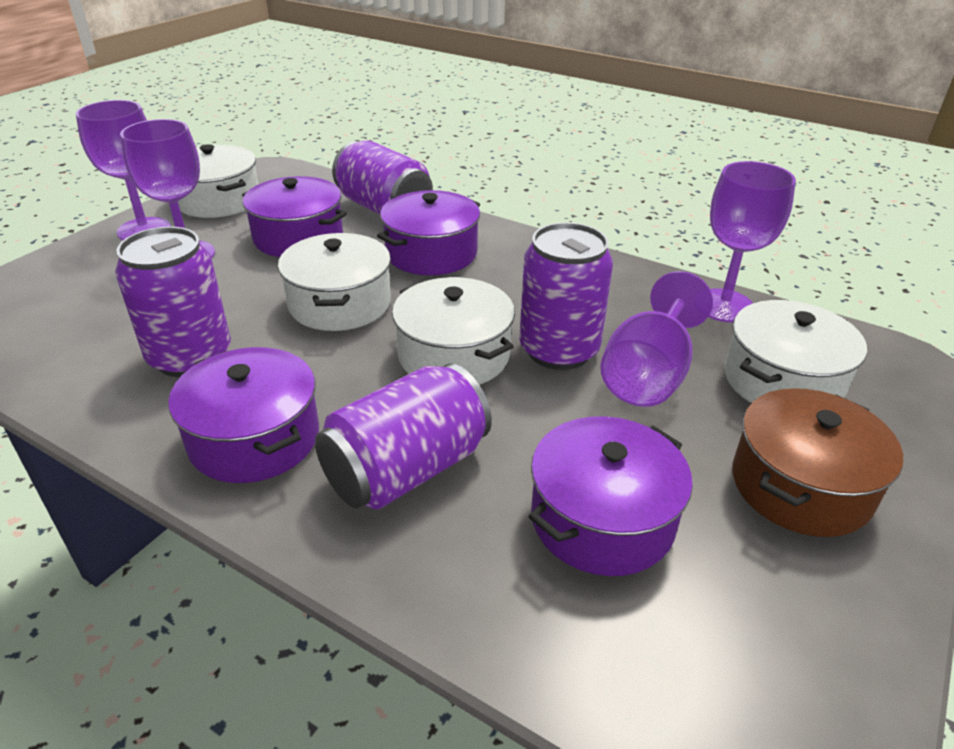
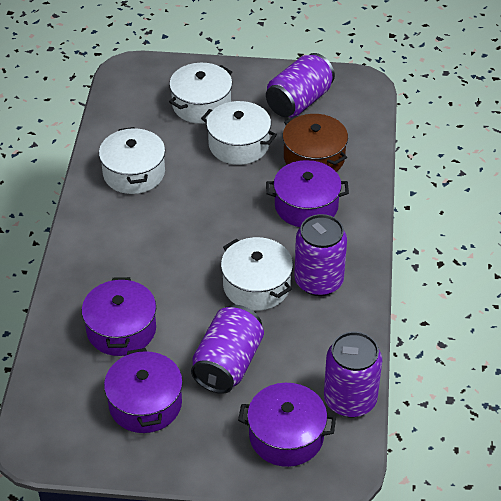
purple goblet: 4 -> 0

